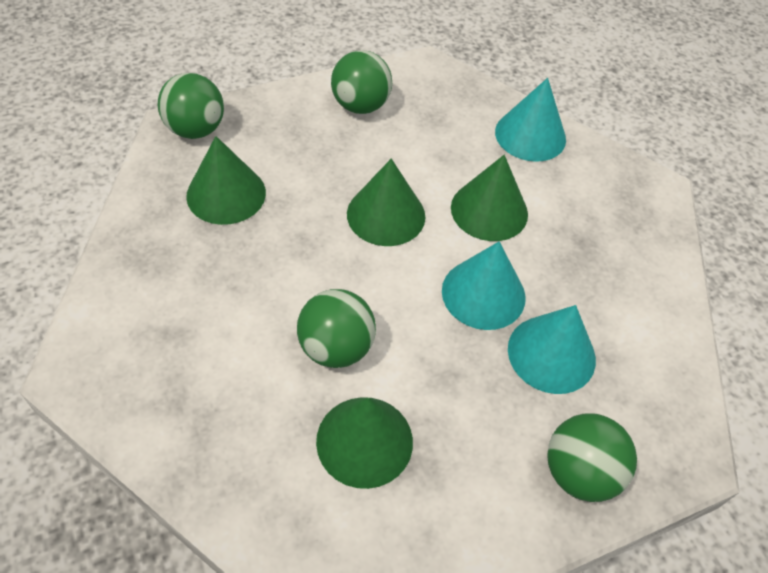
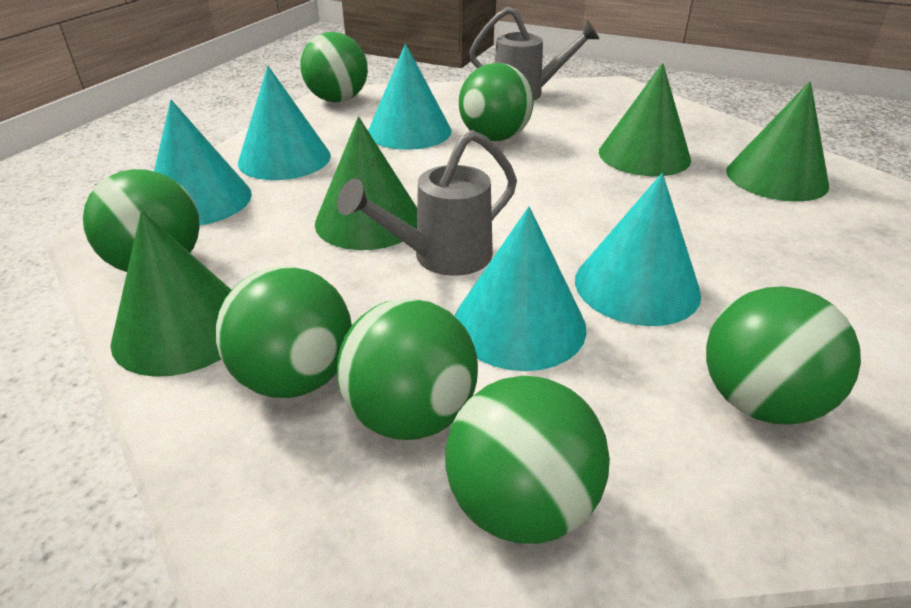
green ball: 4 -> 7
grey watering can: 0 -> 2
turquoise cone: 3 -> 5

